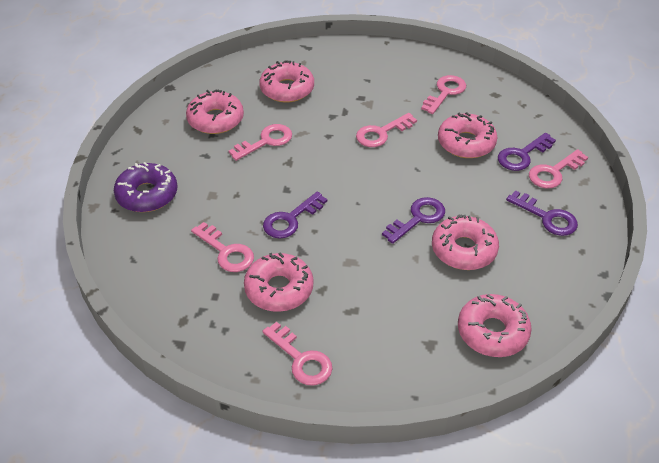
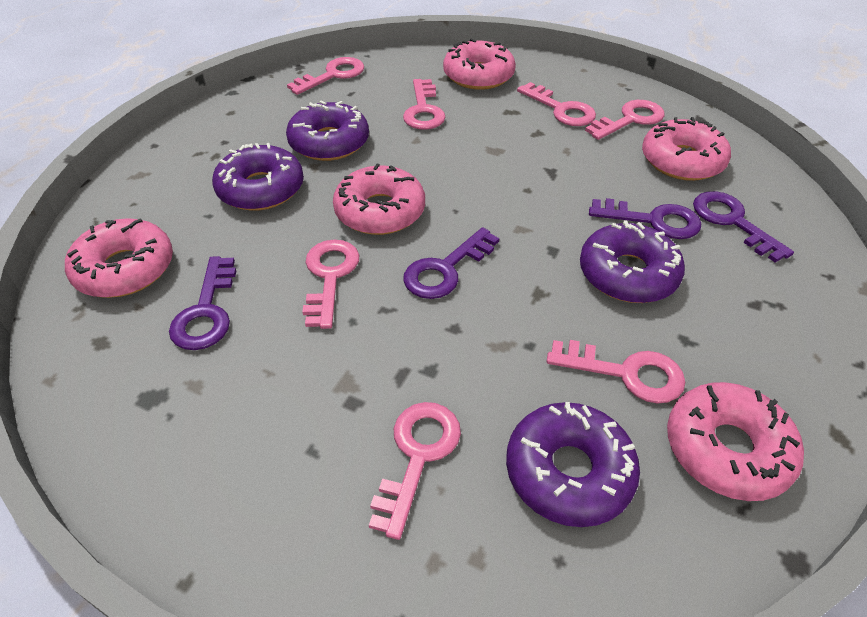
pink donut: 6 -> 5
pink key: 6 -> 7
purple donut: 1 -> 4

